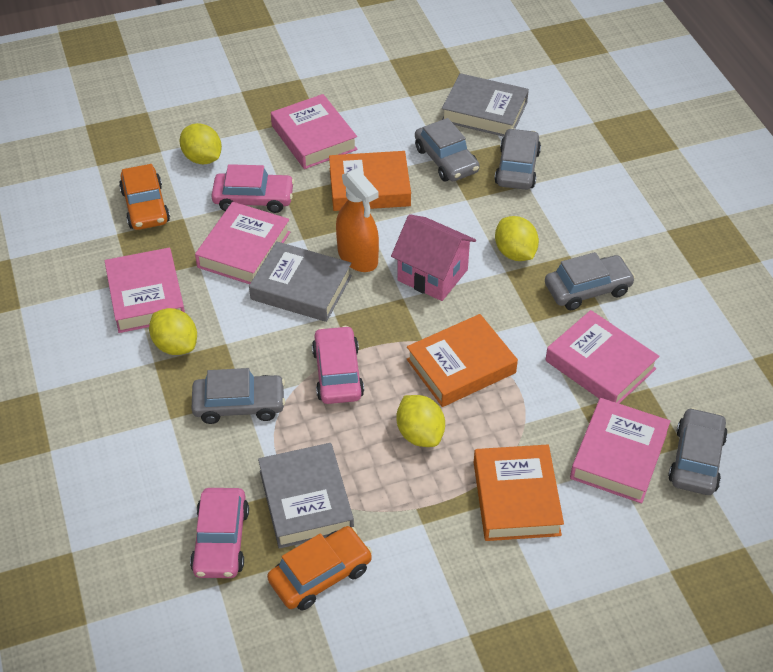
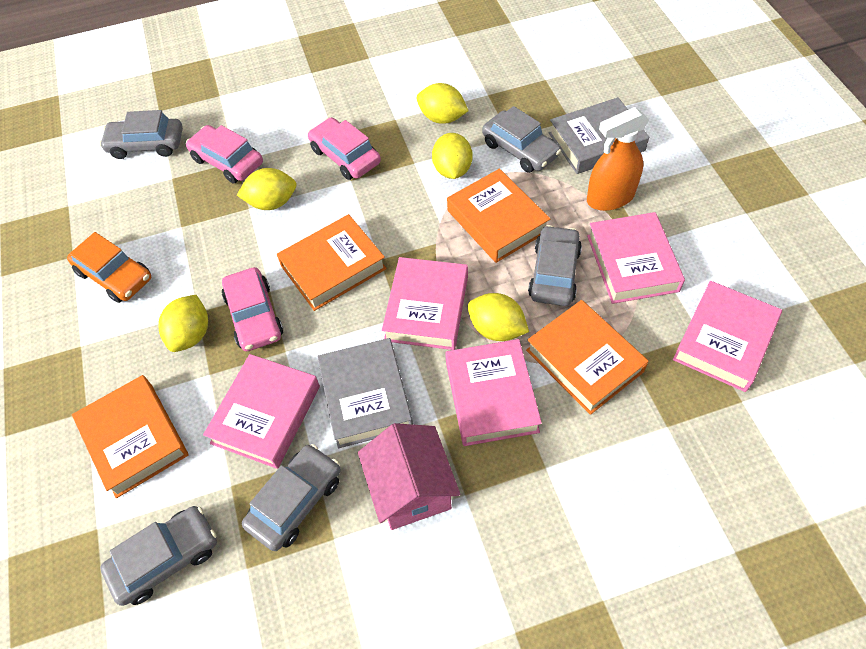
grey book: 3 -> 2
orange book: 3 -> 4
orange car: 2 -> 1
yellow lemon: 4 -> 5

